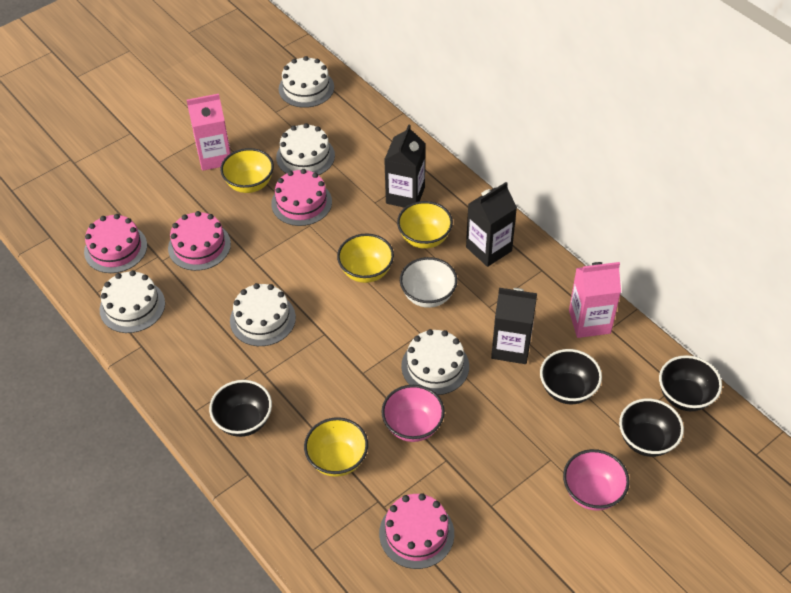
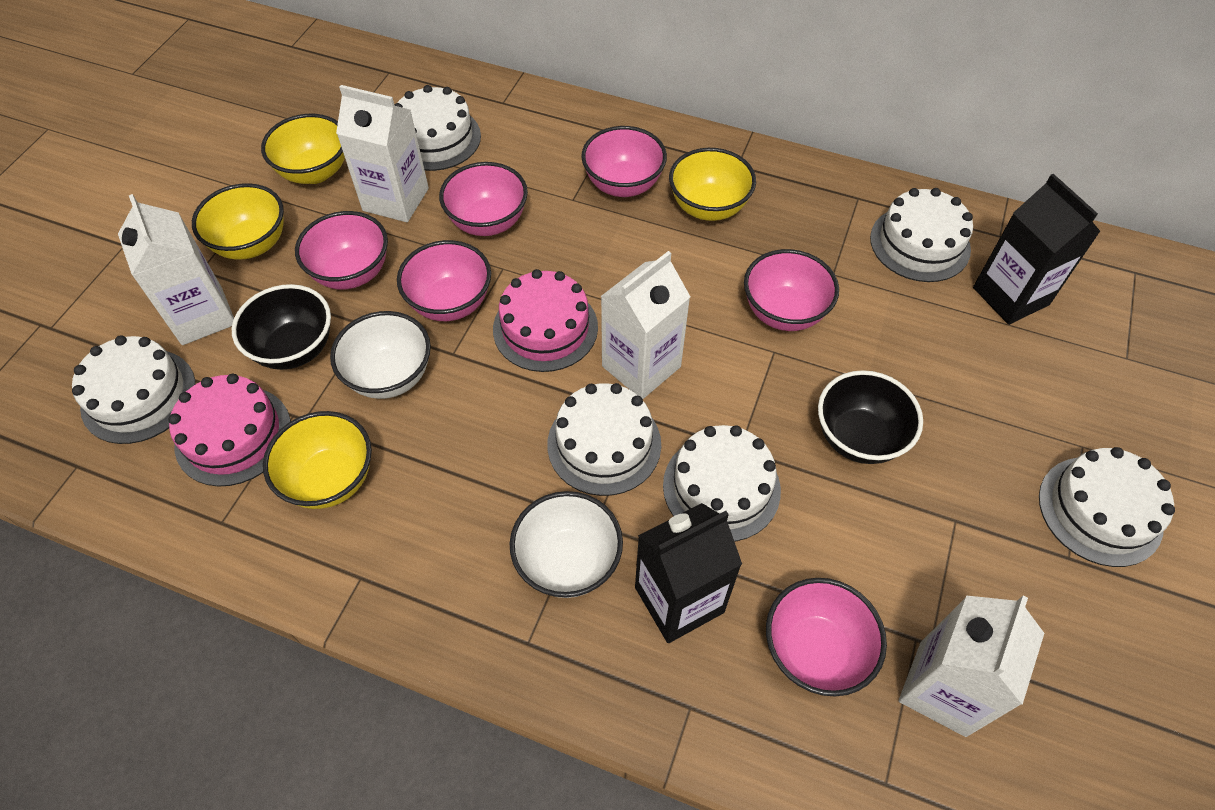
black bowl: 4 -> 2
black carton: 3 -> 2
pink bowl: 2 -> 6
pink cake: 4 -> 2
pink carton: 2 -> 0
white bowl: 1 -> 2
white cake: 5 -> 6
white carton: 0 -> 4

